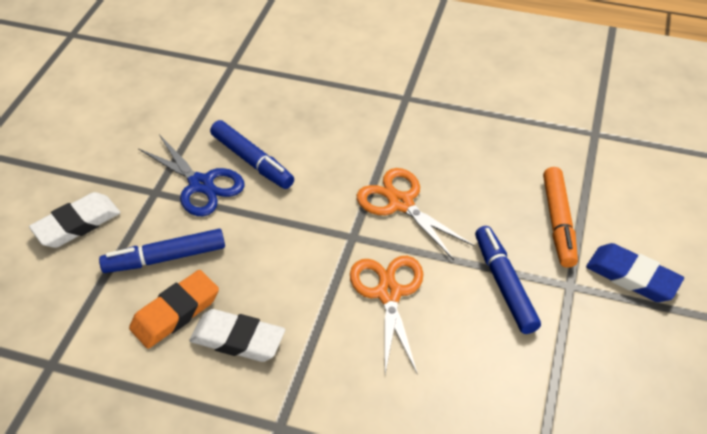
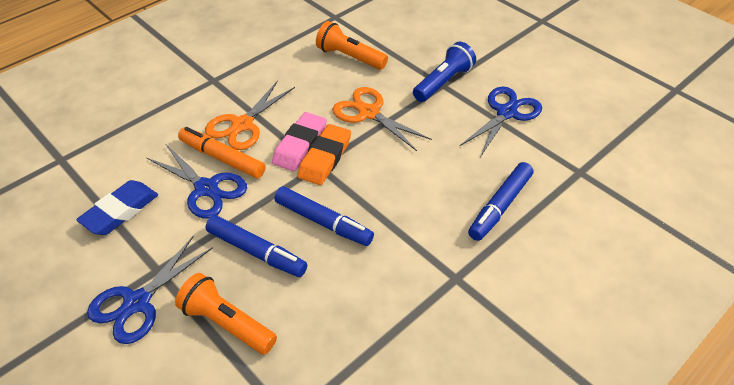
blue flashlight: 0 -> 1
blue scissors: 1 -> 3
orange flashlight: 0 -> 2
pink eraser: 0 -> 1
white eraser: 2 -> 0

